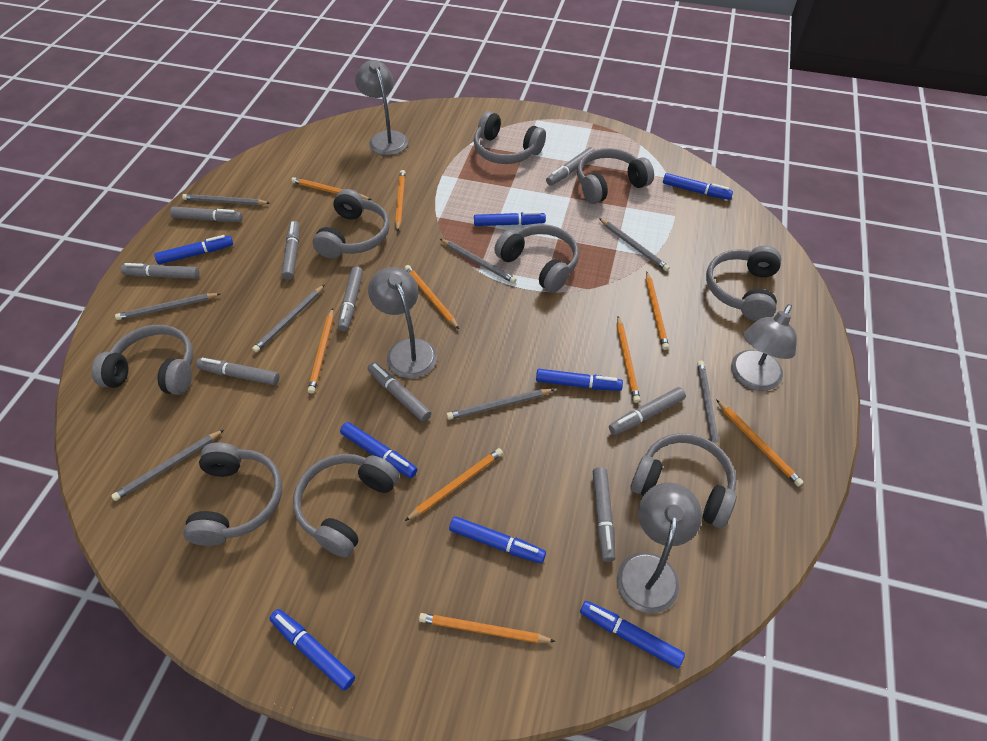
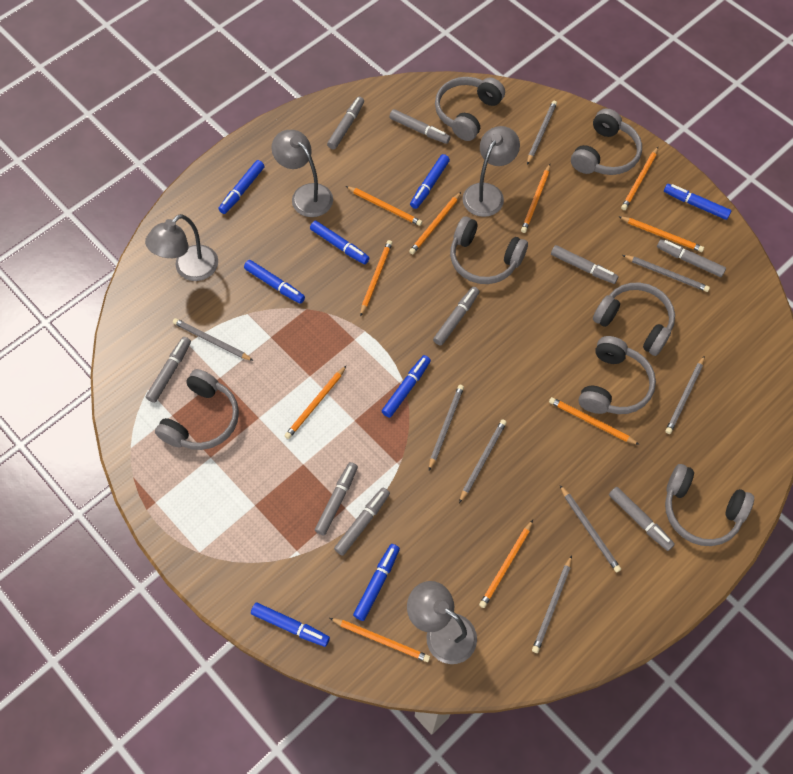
grey headphones: 9 -> 7
orange pencil: 9 -> 10

